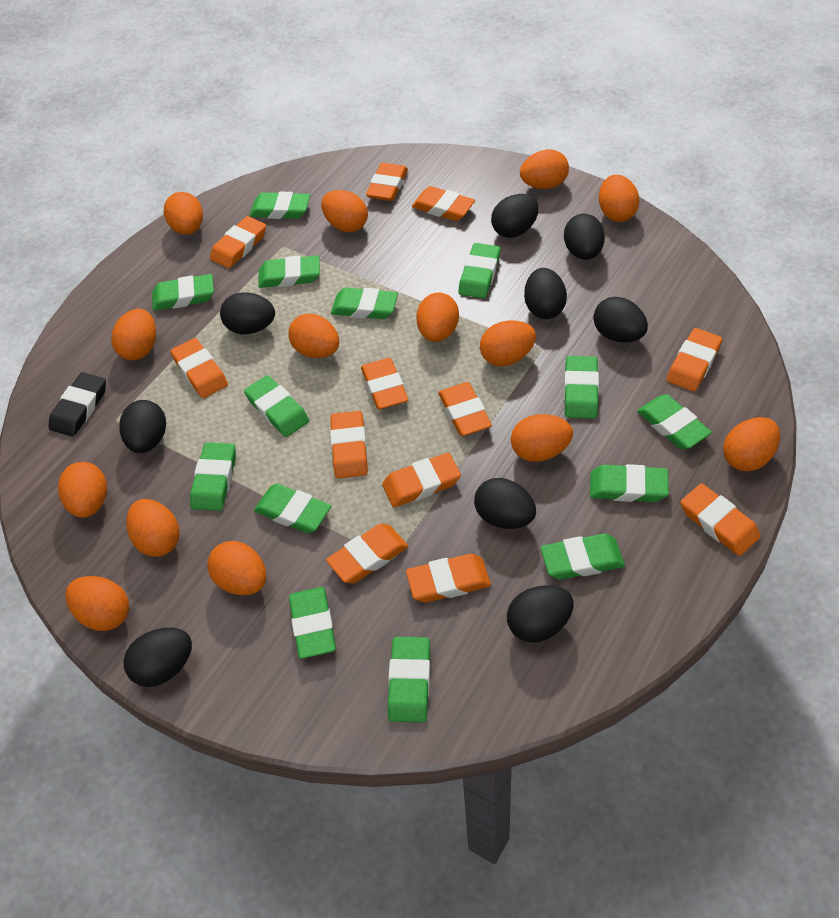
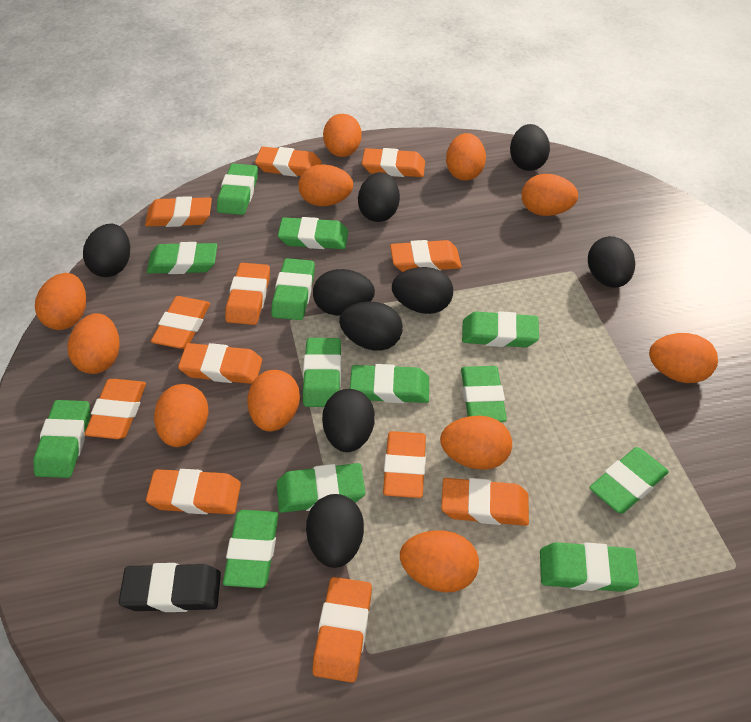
green eraser: 14 -> 13
orange egg: 14 -> 11

